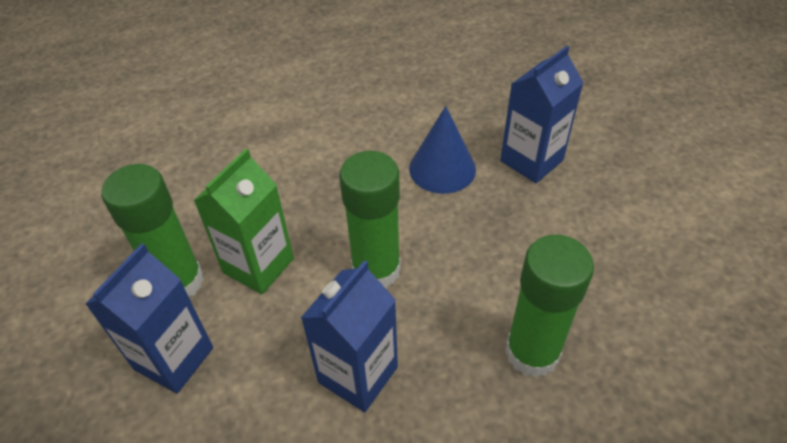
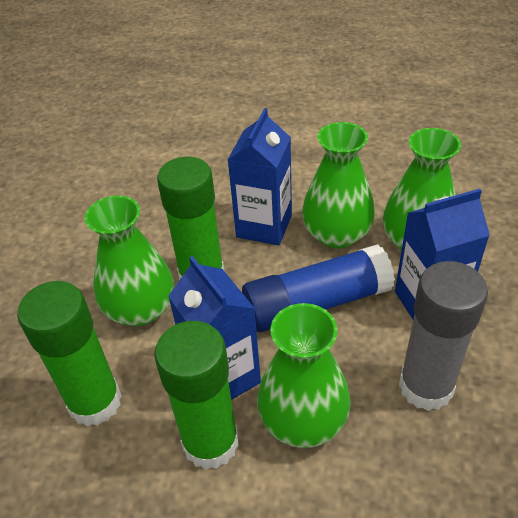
blue cone: 1 -> 0
blue glue stick: 0 -> 1
green carton: 1 -> 0
green vase: 0 -> 4
grey glue stick: 0 -> 1

